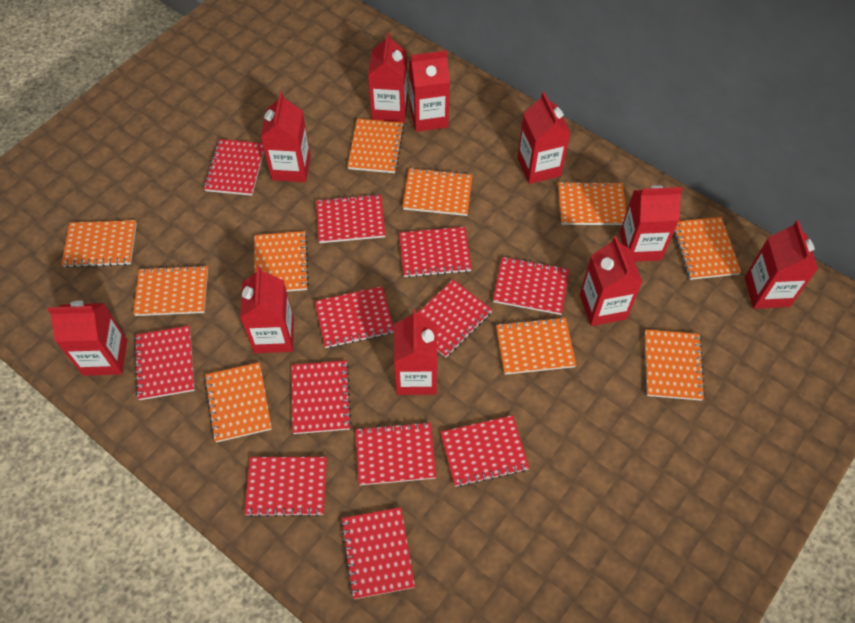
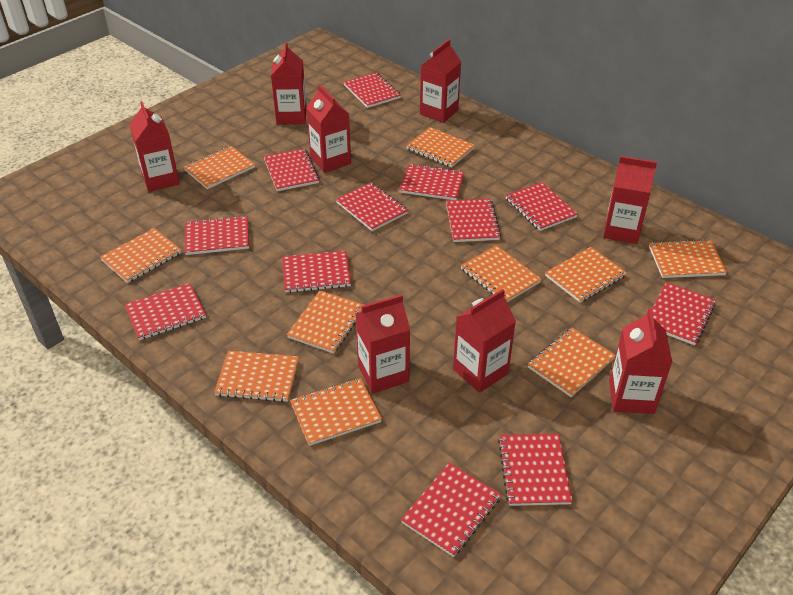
red carton: 10 -> 8

